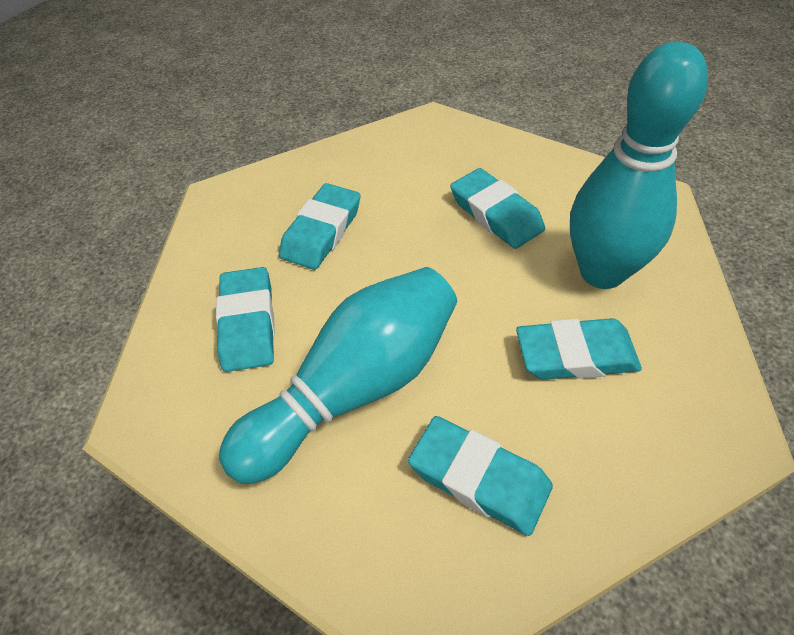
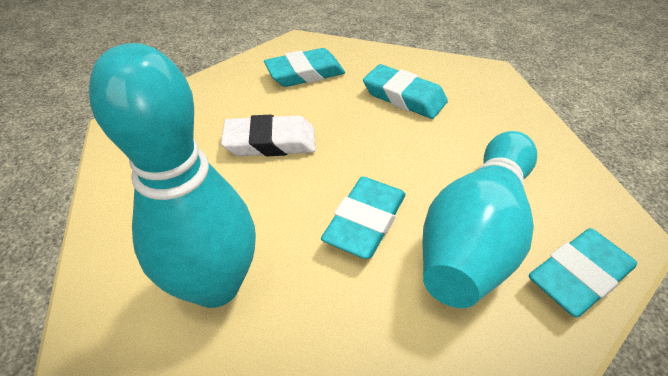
turquoise eraser: 5 -> 4
white eraser: 0 -> 1

